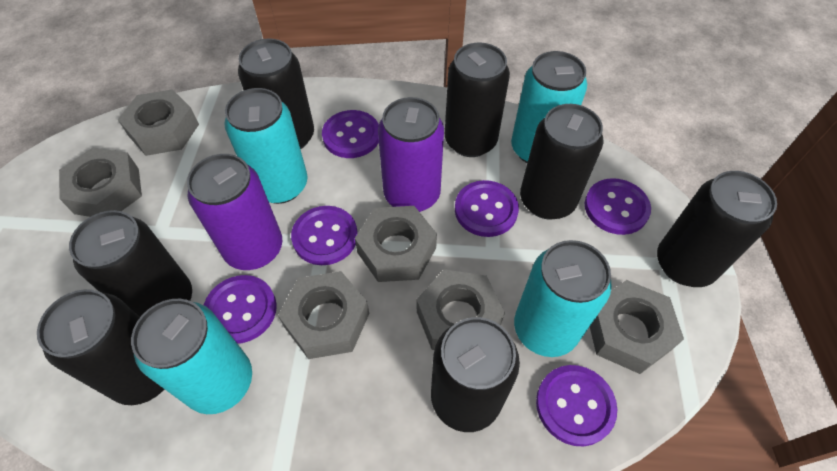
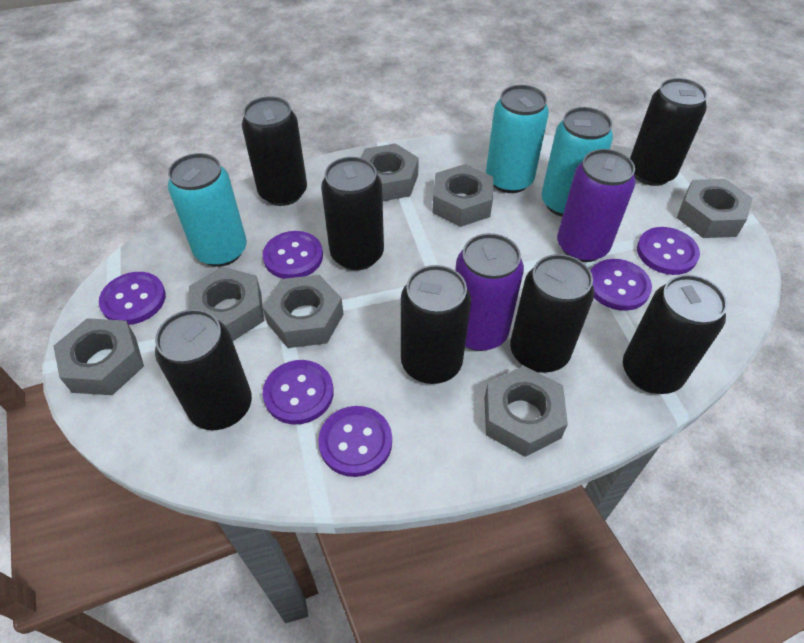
grey nut: 6 -> 7
turquoise can: 4 -> 3

